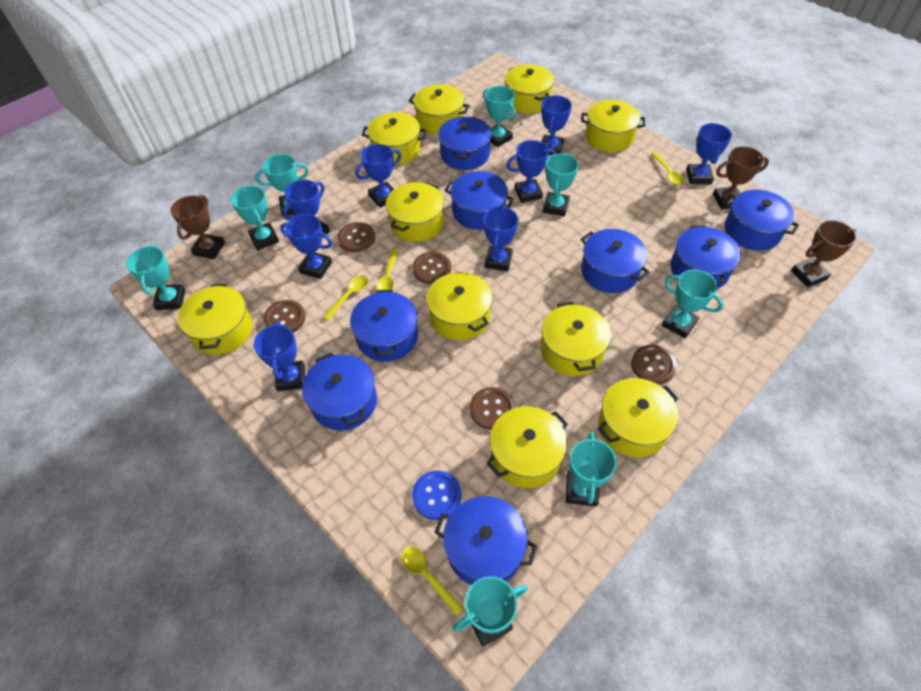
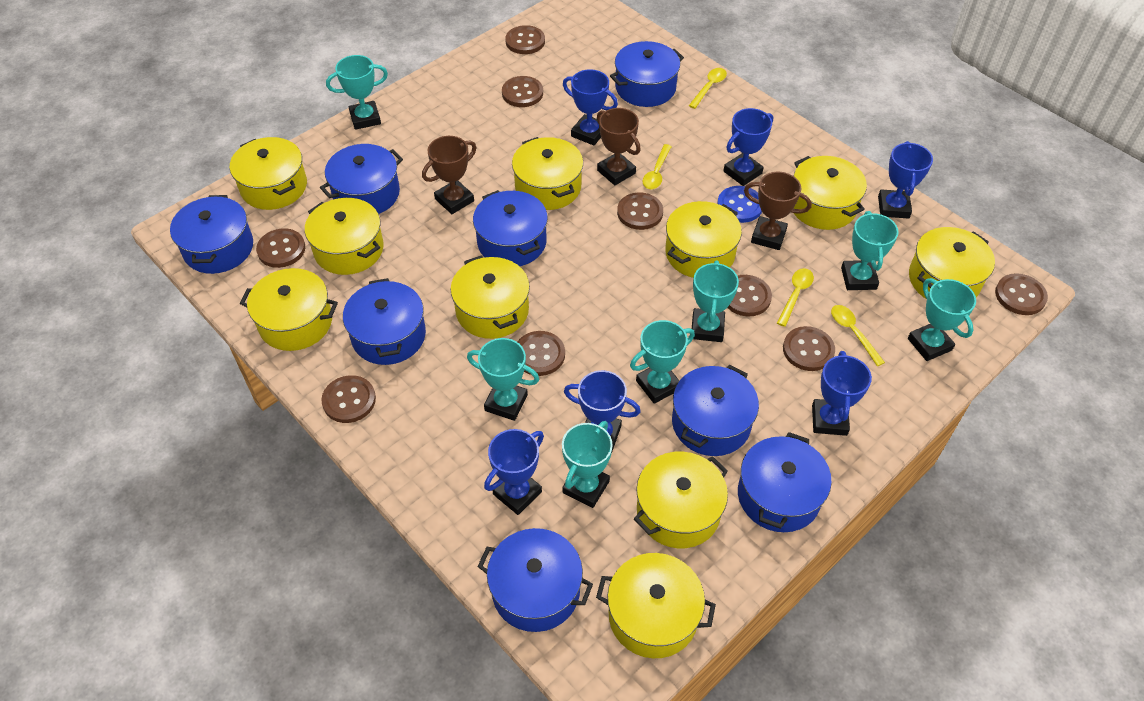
blue trophy: 8 -> 6
brown button: 5 -> 9
turquoise trophy: 8 -> 7

